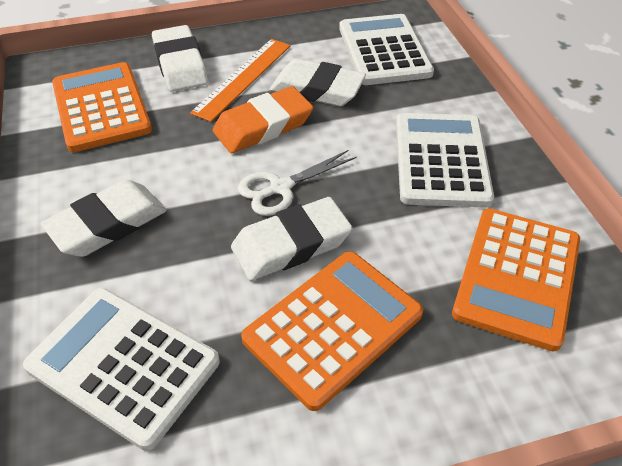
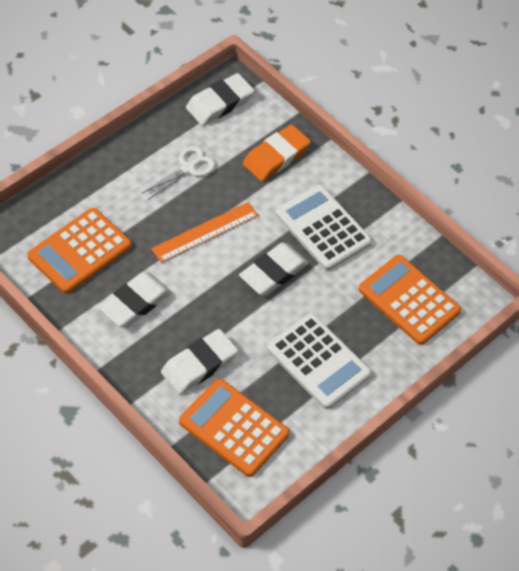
white calculator: 3 -> 2

